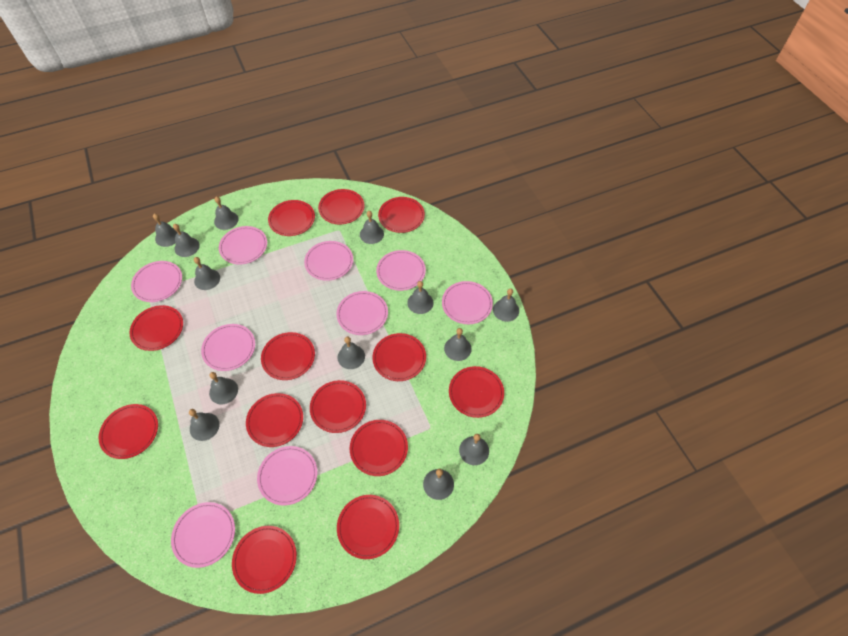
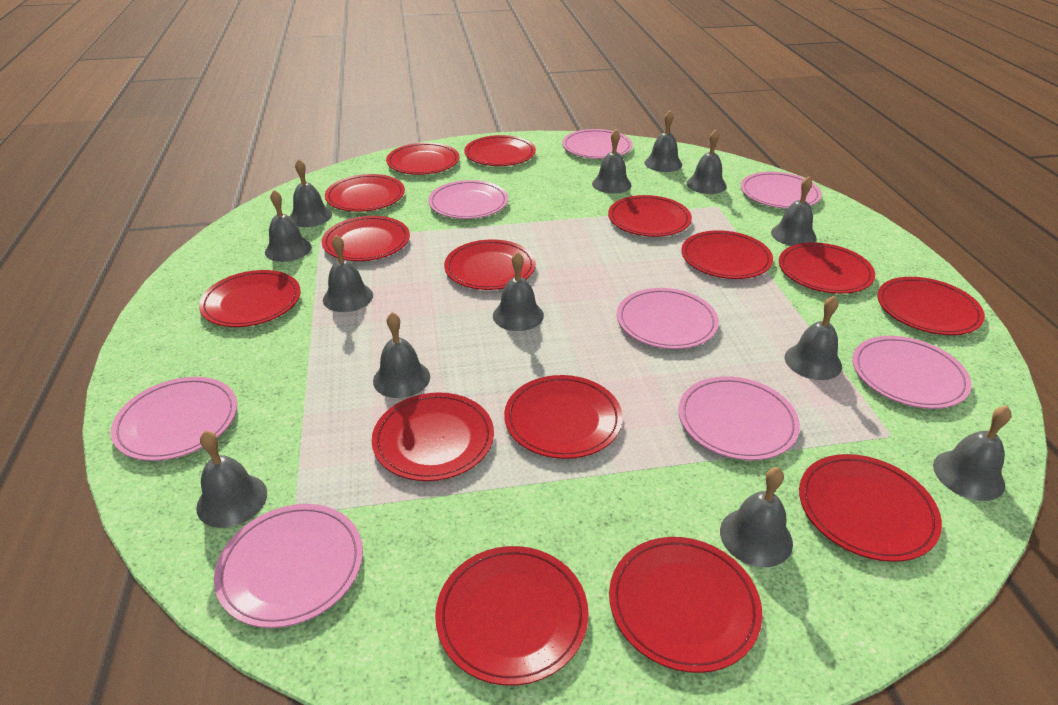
pink plate: 9 -> 8
red plate: 13 -> 15

